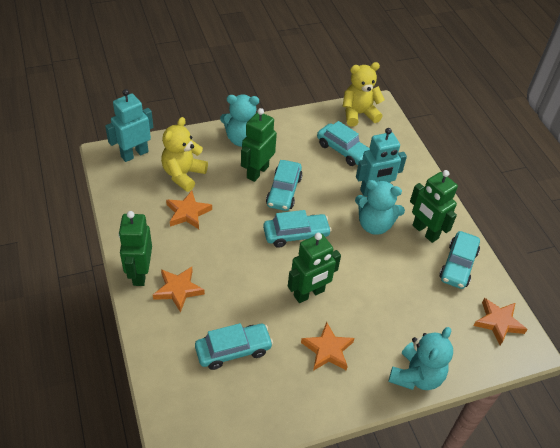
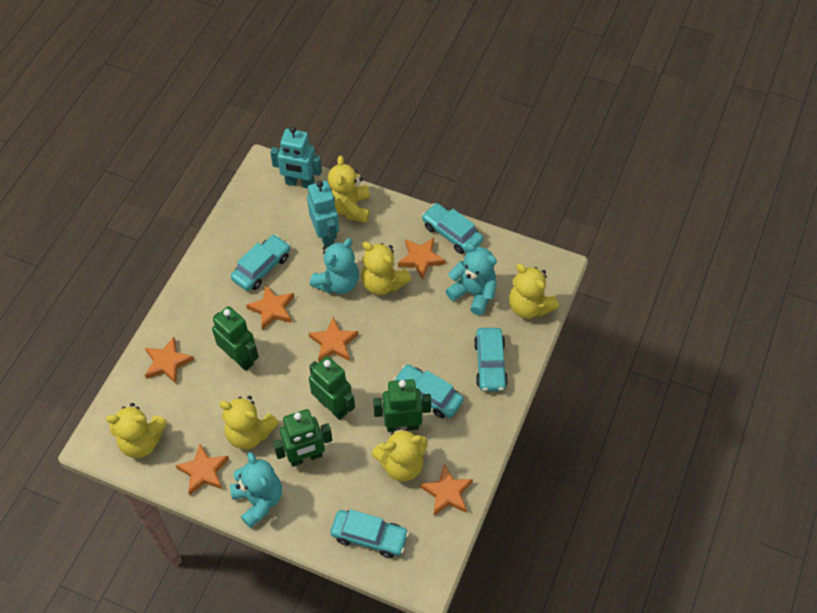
orange star: 4 -> 6
yellow teddy bear: 2 -> 6

